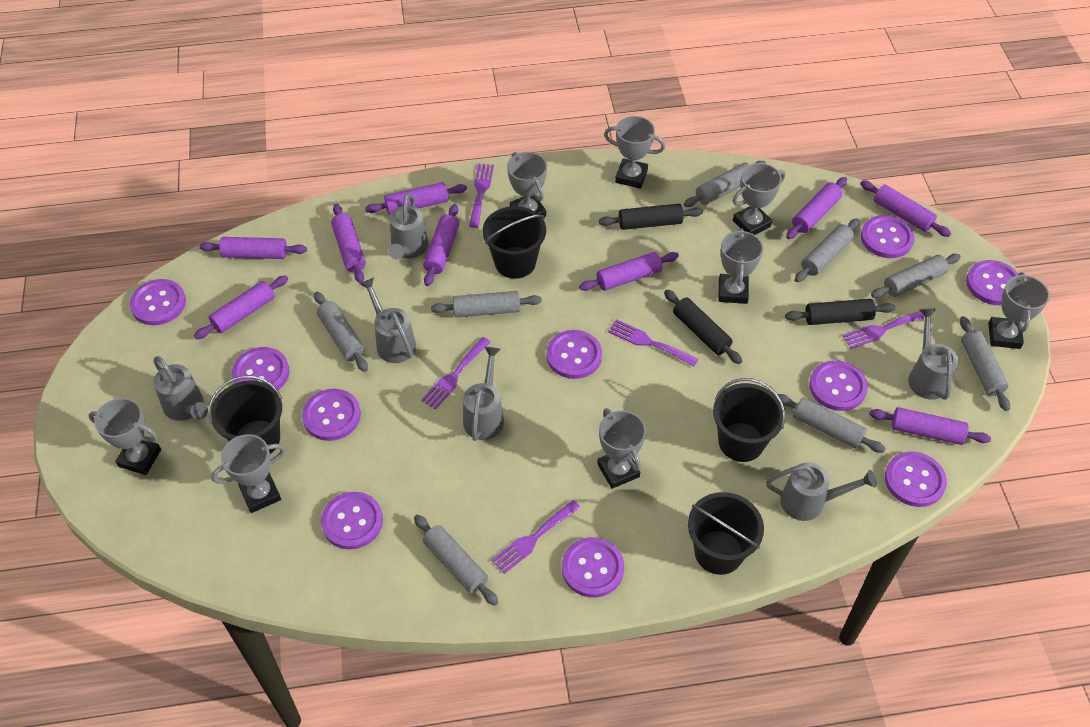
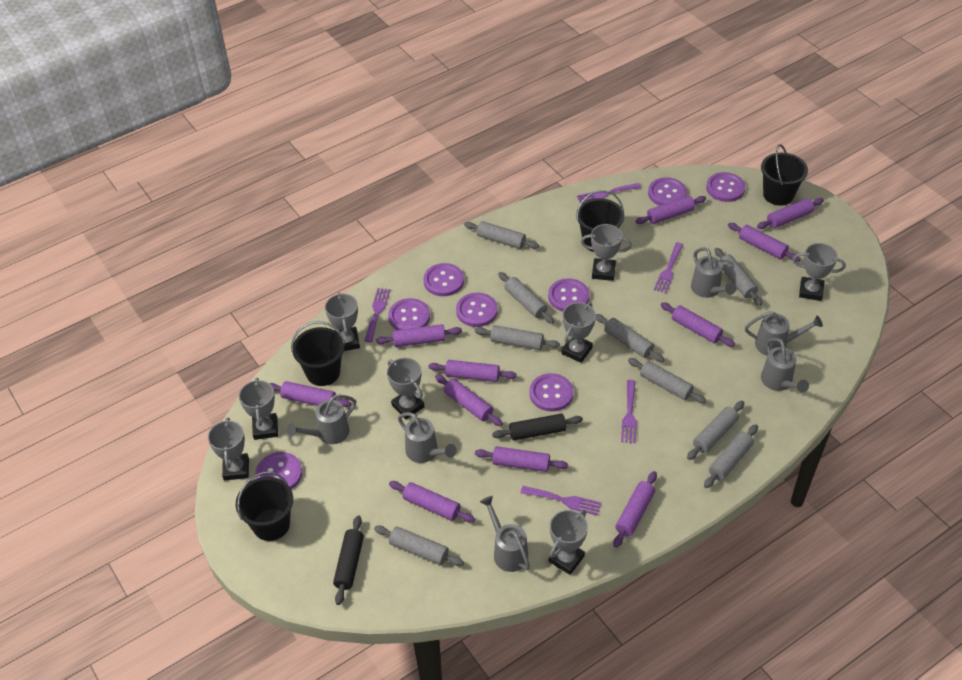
black rolling pin: 3 -> 2
grey rolling pin: 8 -> 9
purple button: 10 -> 8
purple rolling pin: 9 -> 11

